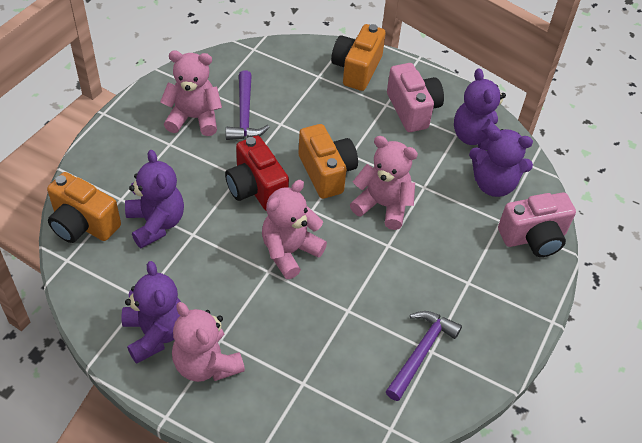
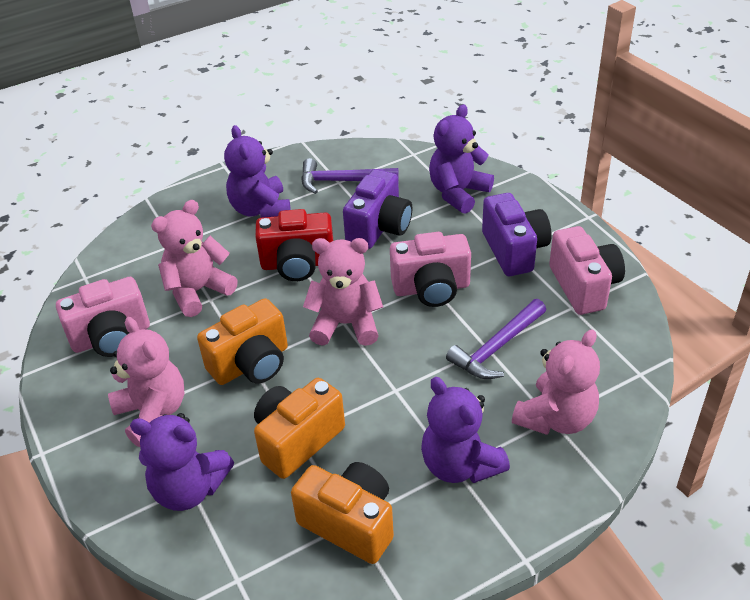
pink camera: 2 -> 3
purple camera: 0 -> 2

